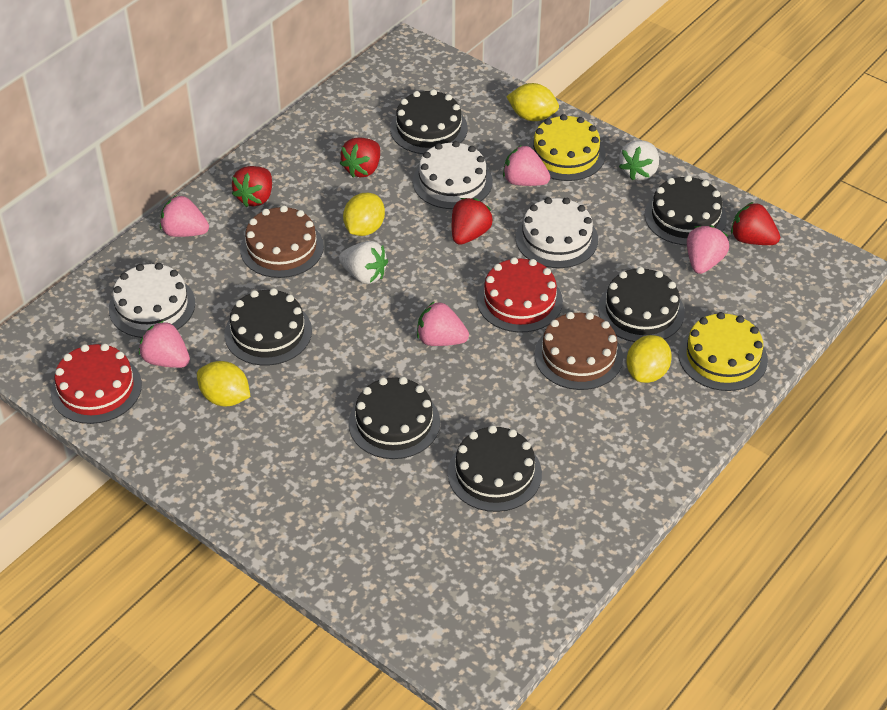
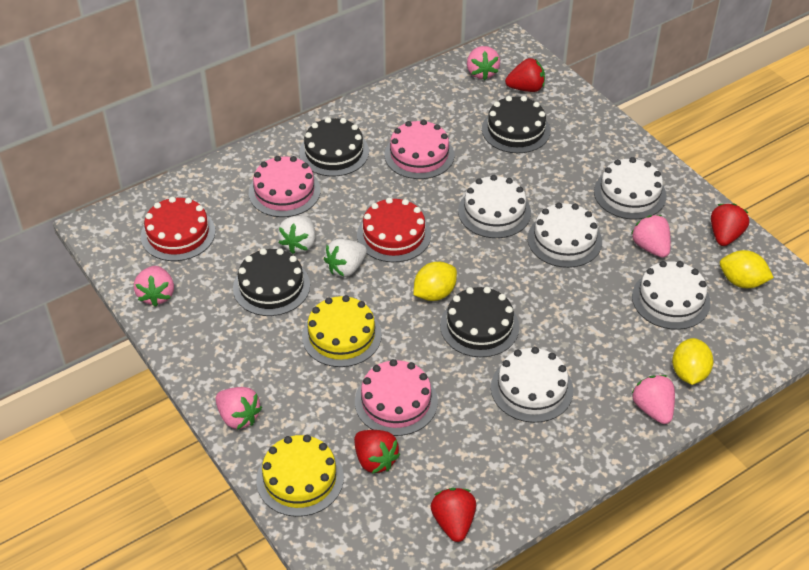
black cake: 6 -> 4
brown cake: 2 -> 0
pink cake: 0 -> 3
white cake: 3 -> 5
yellow lemon: 4 -> 3

